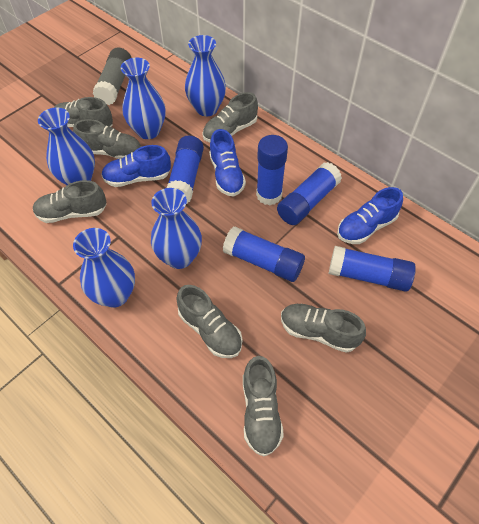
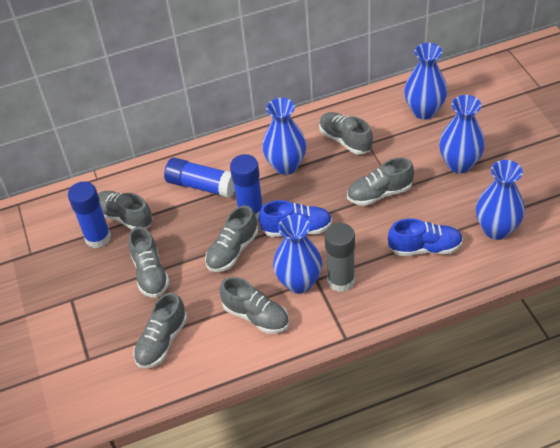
blue glue stick: 5 -> 3
blue shoe: 3 -> 2

